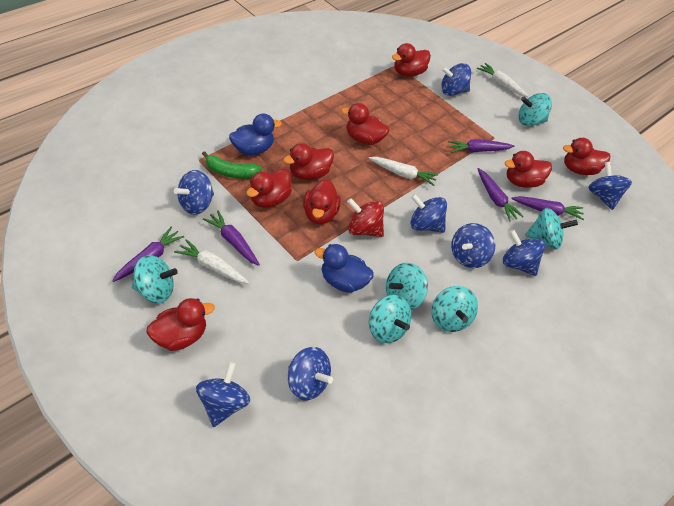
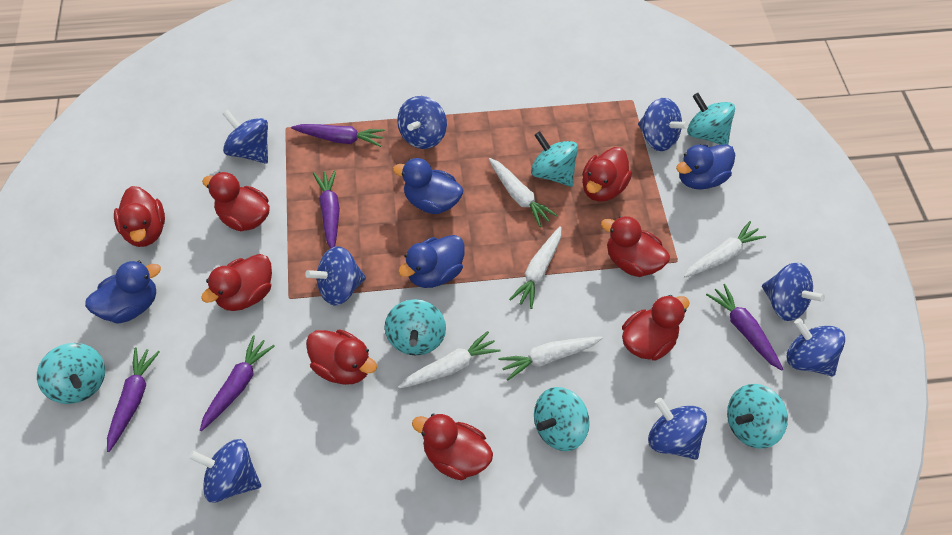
blue duck: 2 -> 4
green banana: 1 -> 0
red spinning top: 1 -> 0
white carrot: 3 -> 5

